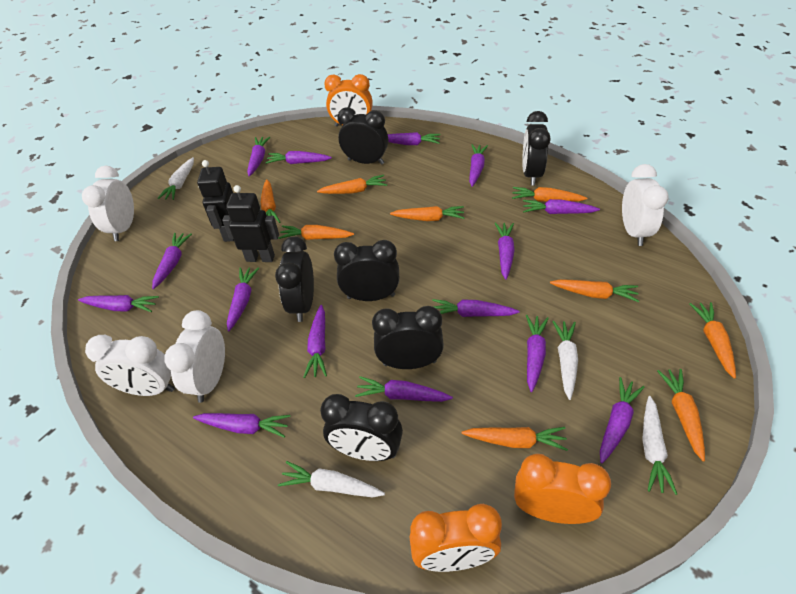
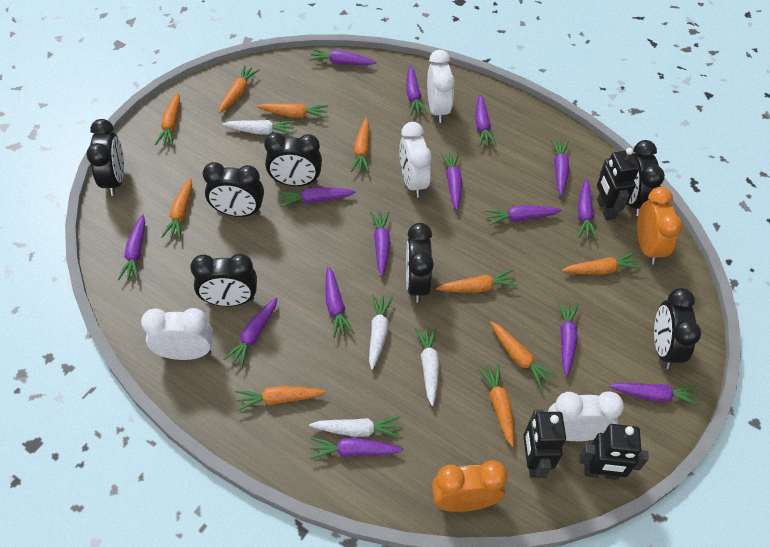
black clock: 6 -> 7
black robot: 2 -> 3
orange carrot: 9 -> 10
orange clock: 3 -> 2

